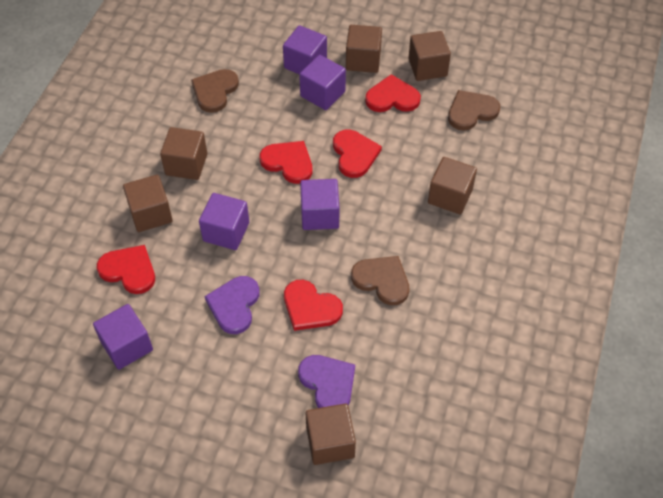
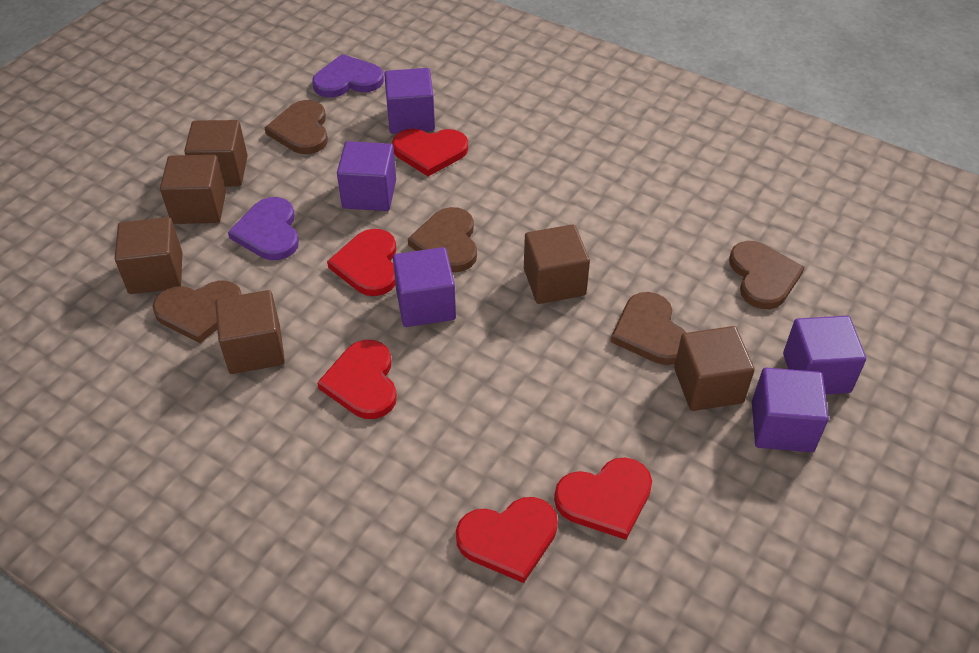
brown heart: 3 -> 5

